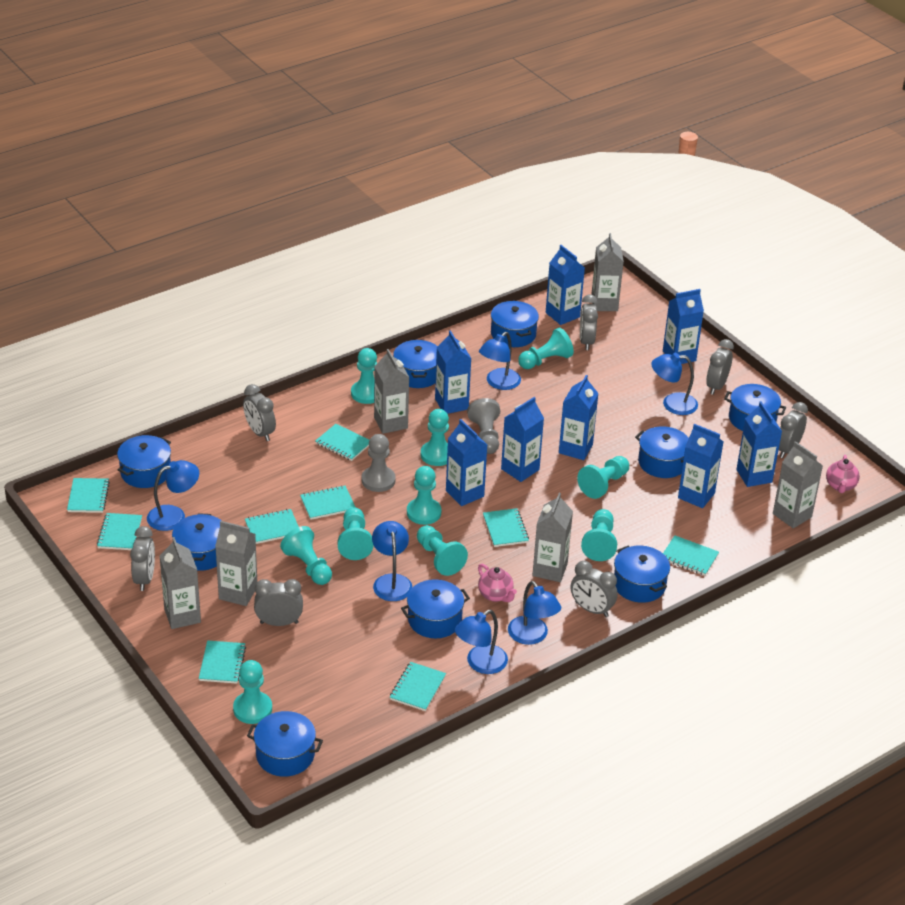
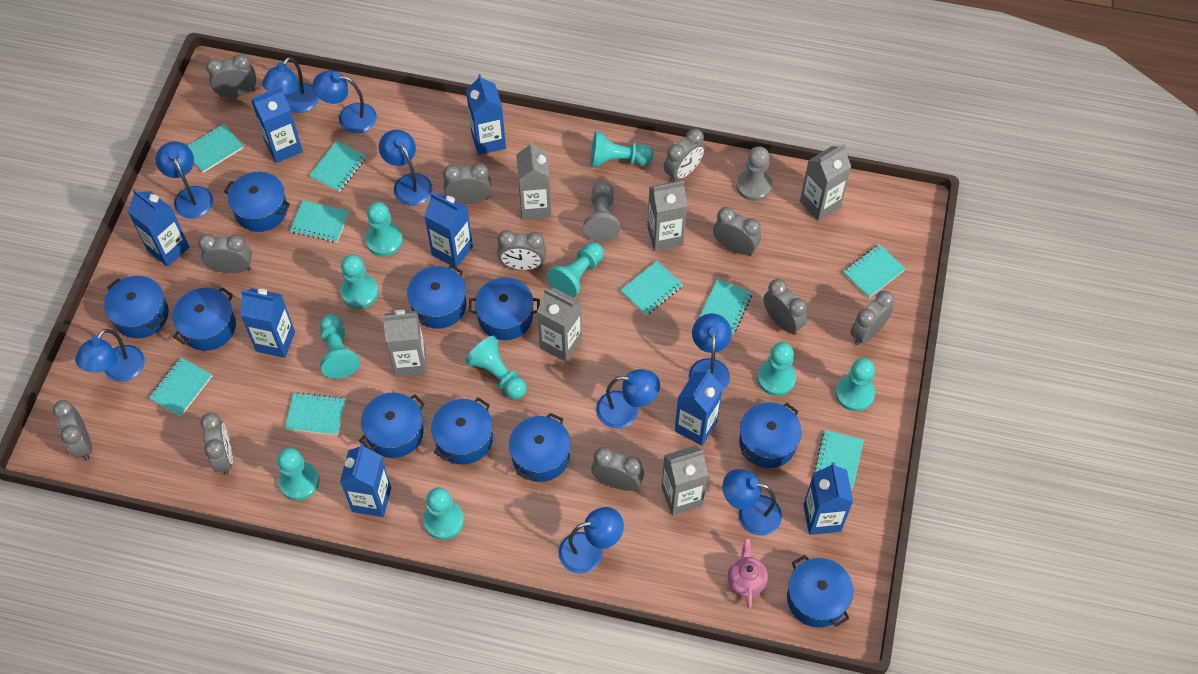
blue lamp: 6 -> 9
blue pot: 9 -> 10
grey clock: 7 -> 11
pink teapot: 2 -> 1

